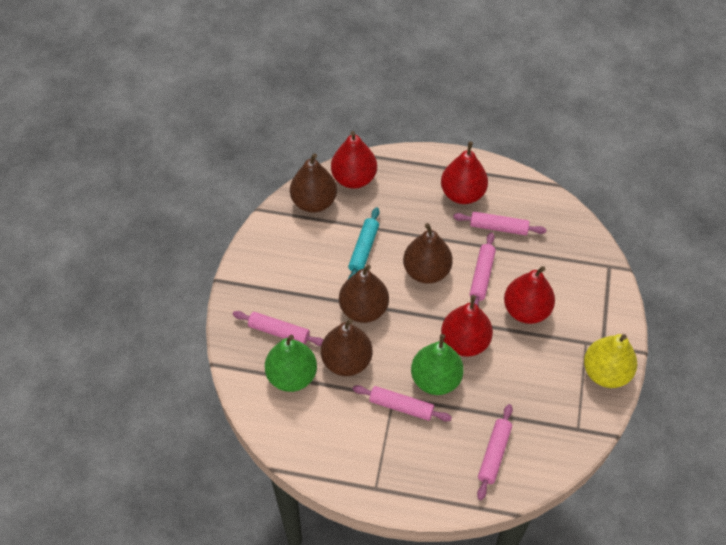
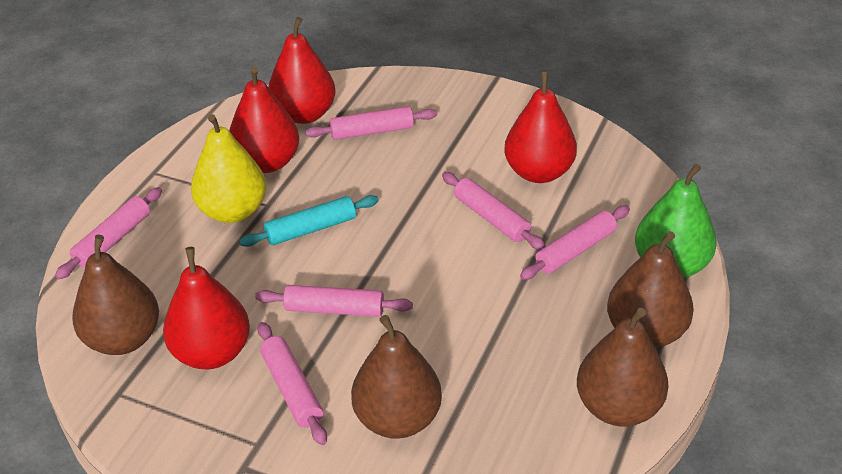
green pear: 2 -> 1
pink rolling pin: 5 -> 6

